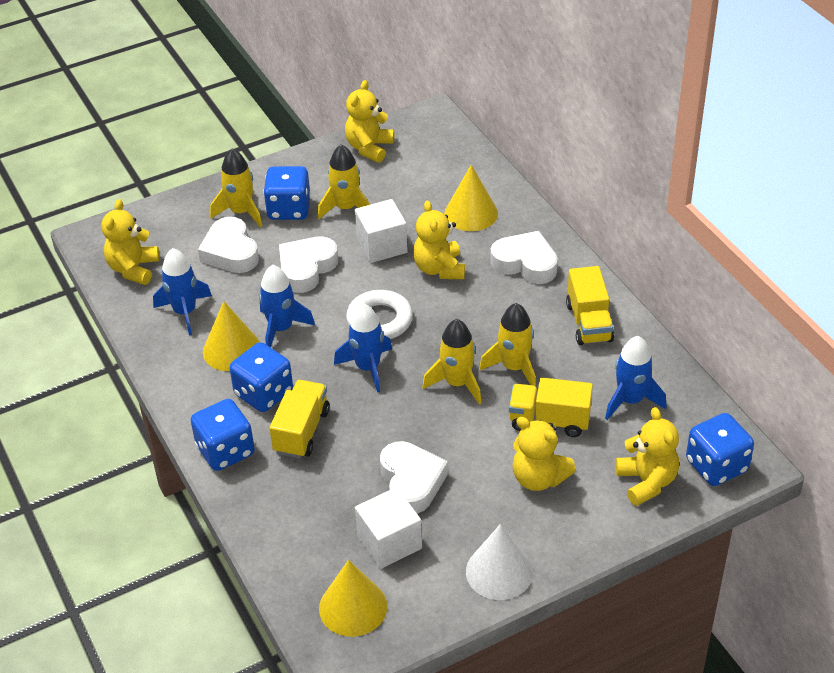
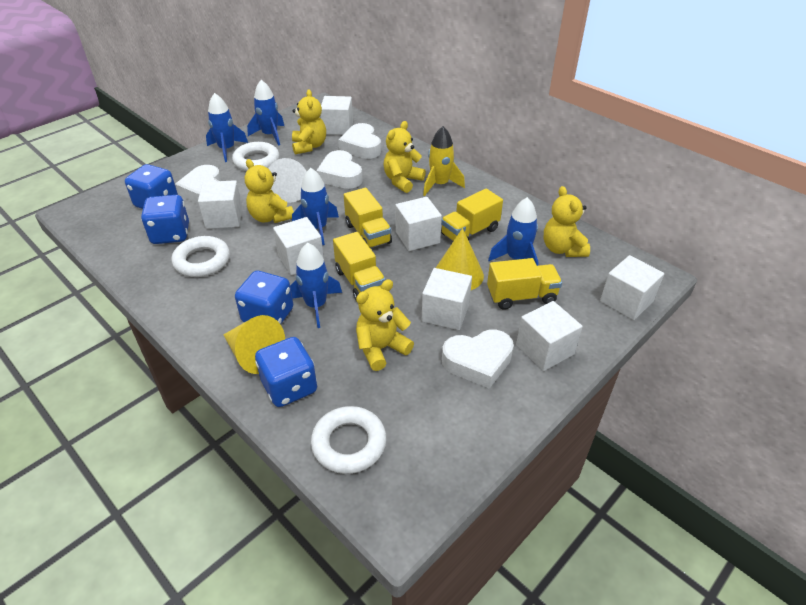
blue rocket: 4 -> 5
white cube: 2 -> 7
white ring: 1 -> 3
yellow cone: 3 -> 2
yellow rocket: 4 -> 1
yellow truck: 3 -> 4

